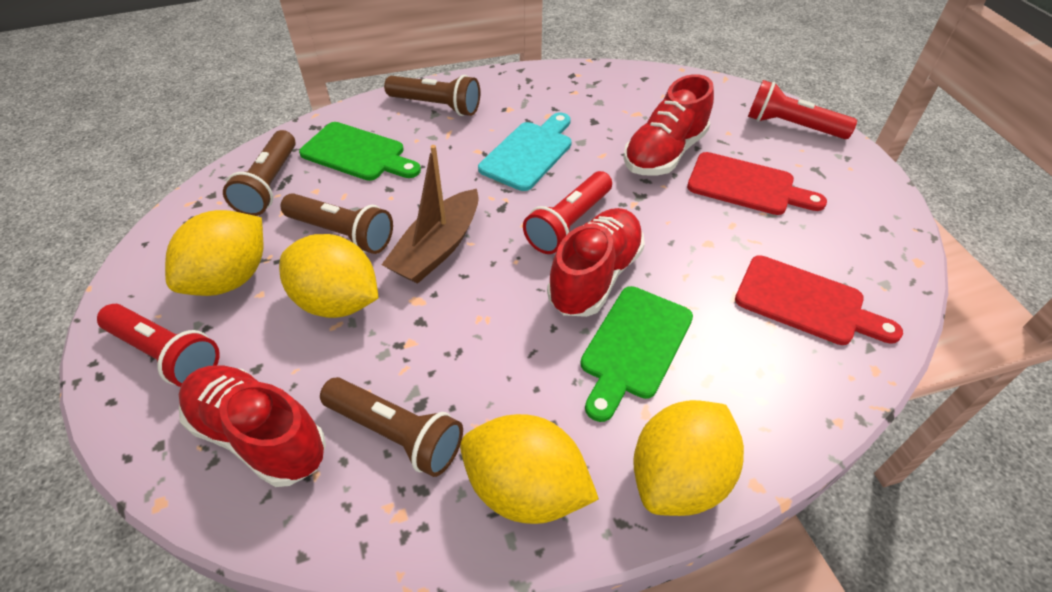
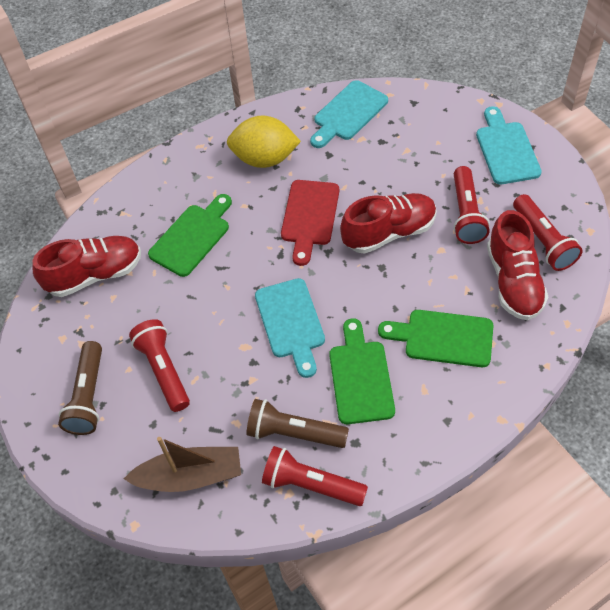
brown flashlight: 4 -> 2
green cutting board: 2 -> 3
red cutting board: 2 -> 1
red flashlight: 3 -> 4
turquoise cutting board: 1 -> 3
yellow lemon: 4 -> 1

